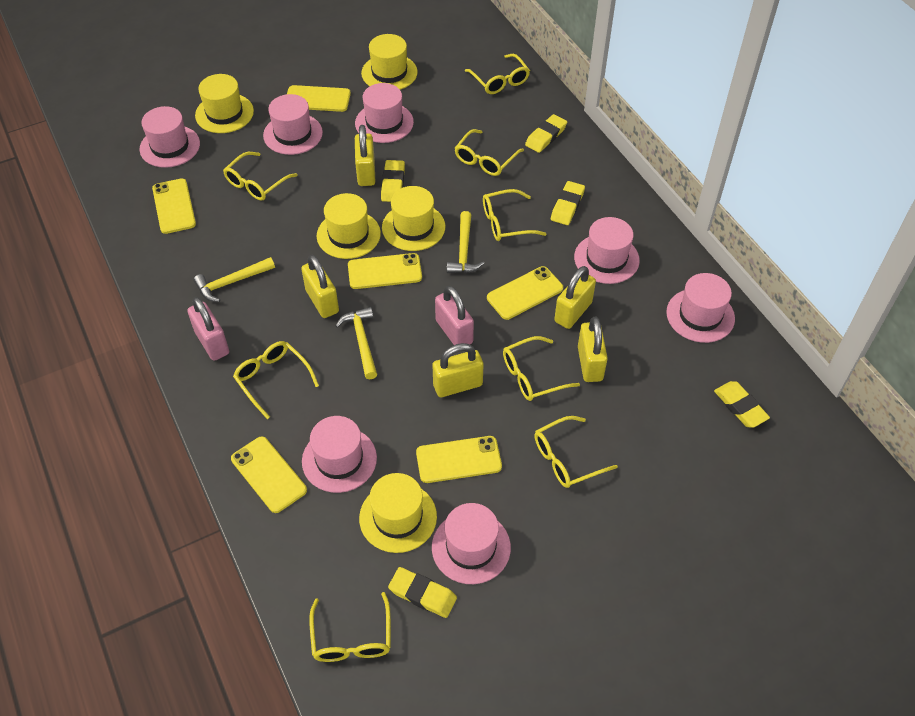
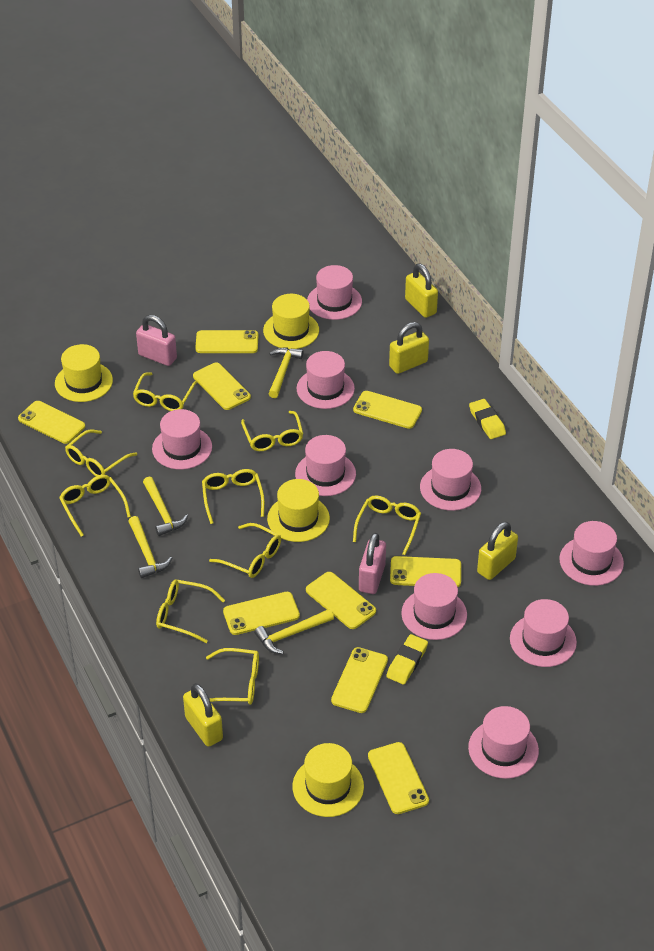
pink hat: 7 -> 9
yellow eraser: 5 -> 2
yellow glasses: 8 -> 9
yellow hammer: 3 -> 4
yellow hat: 5 -> 4
yellow padlock: 5 -> 4
yellow phone: 6 -> 9

